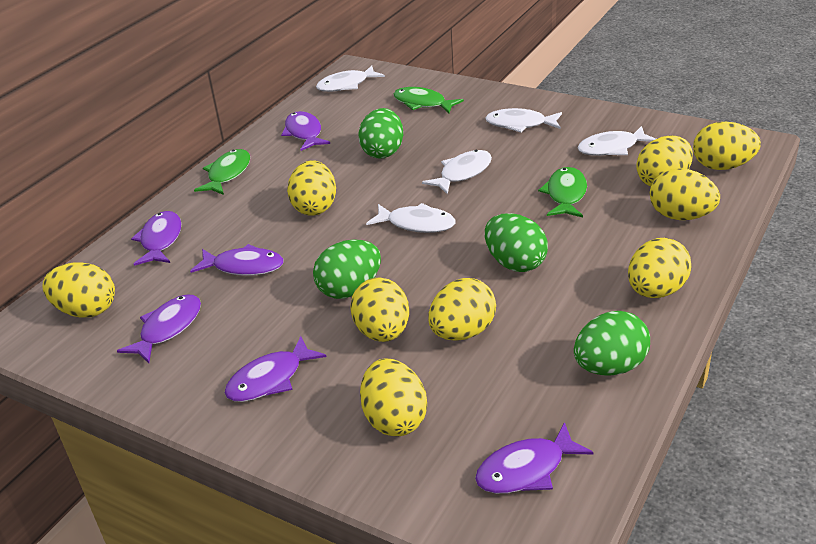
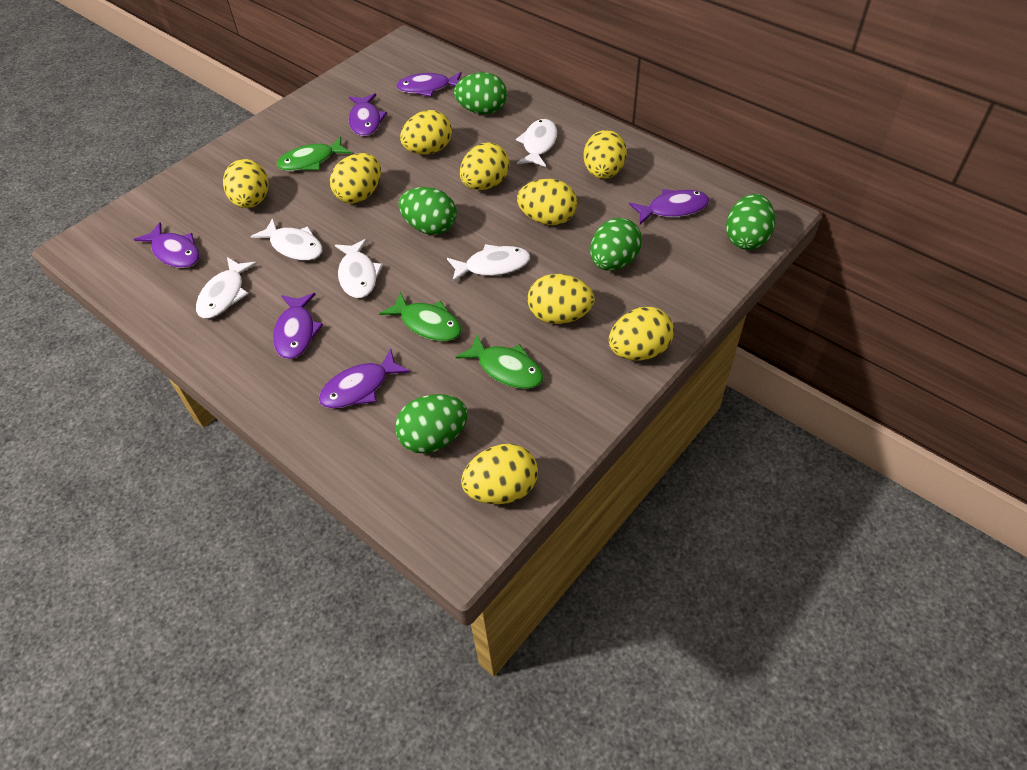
green egg: 4 -> 5

